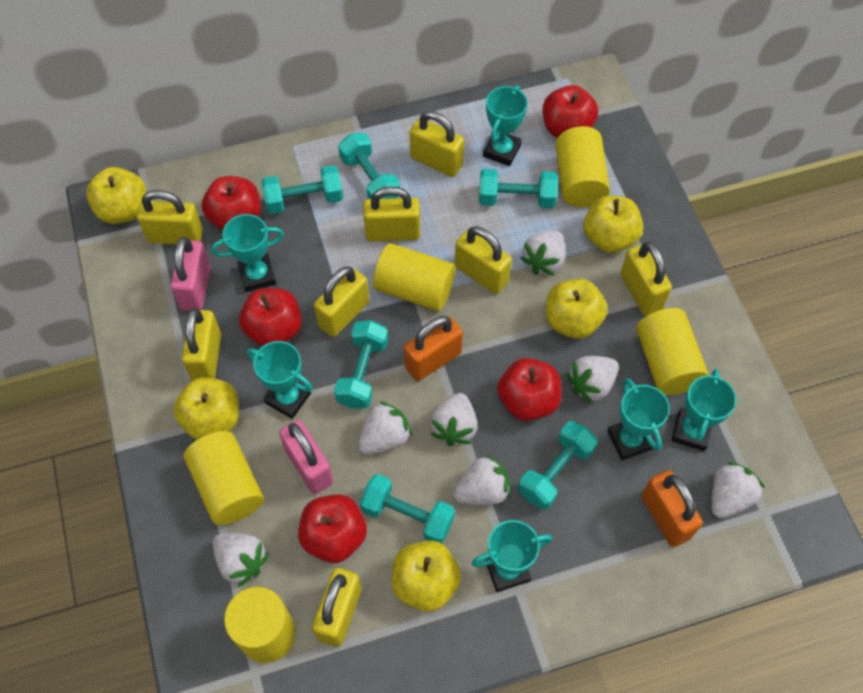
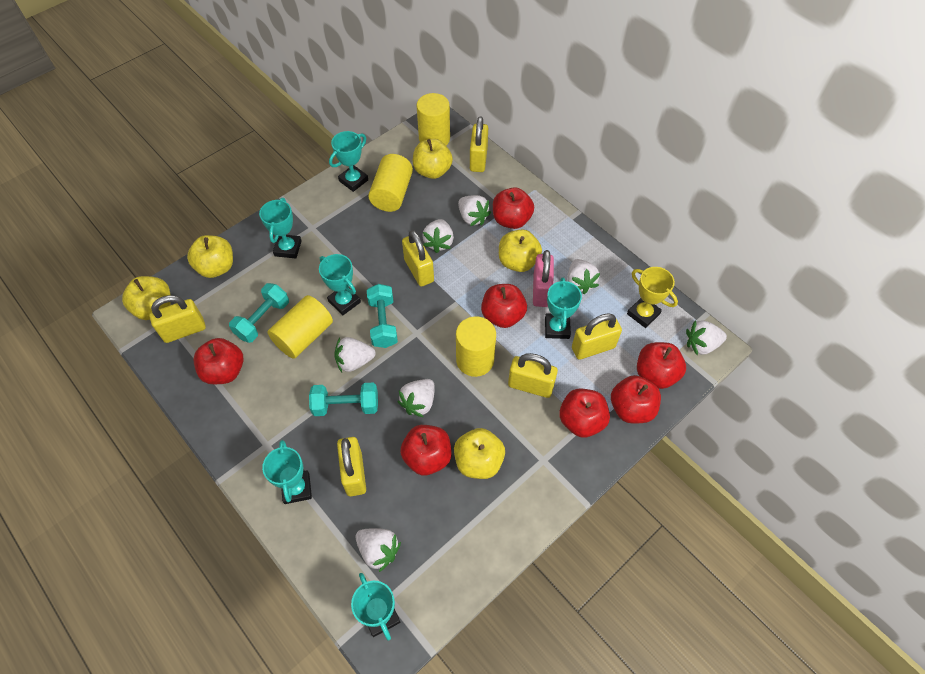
orange padlock: 2 -> 0
pink padlock: 2 -> 1
red apple: 5 -> 7
turquoise dumbbell: 6 -> 3
yellow cylinder: 5 -> 4
yellow padlock: 8 -> 6
yellow trophy: 0 -> 1

